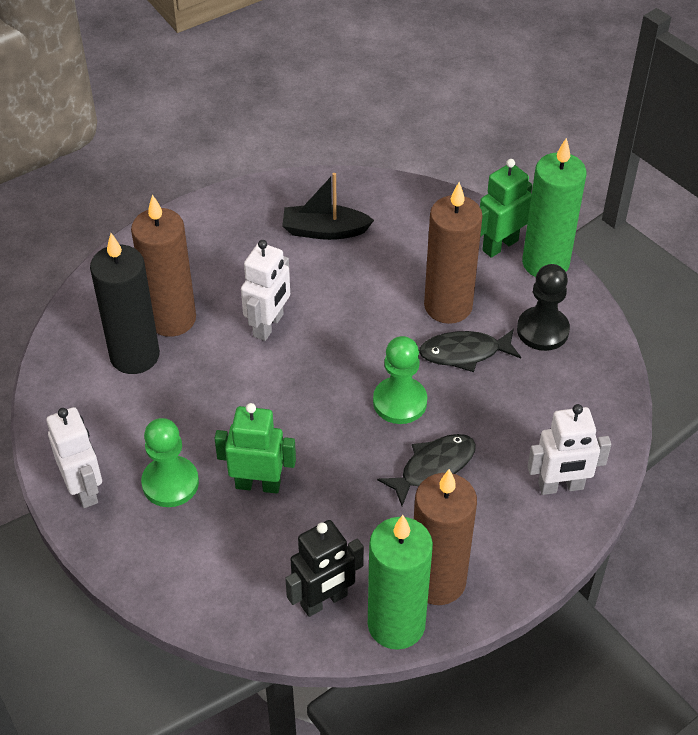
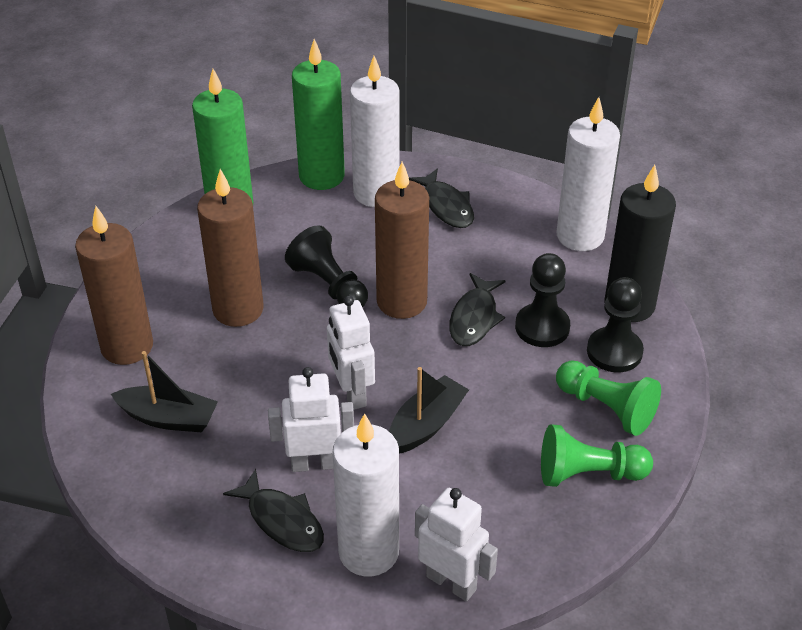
black boat: 1 -> 2
black fish: 2 -> 3
black pawn: 1 -> 3
black robot: 1 -> 0
green robot: 2 -> 0
white candle: 0 -> 3

